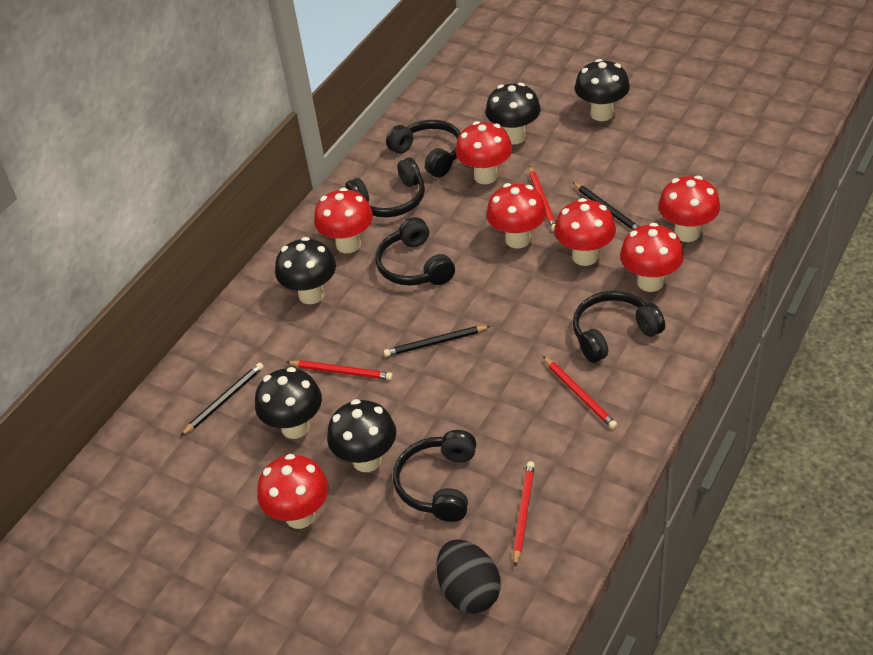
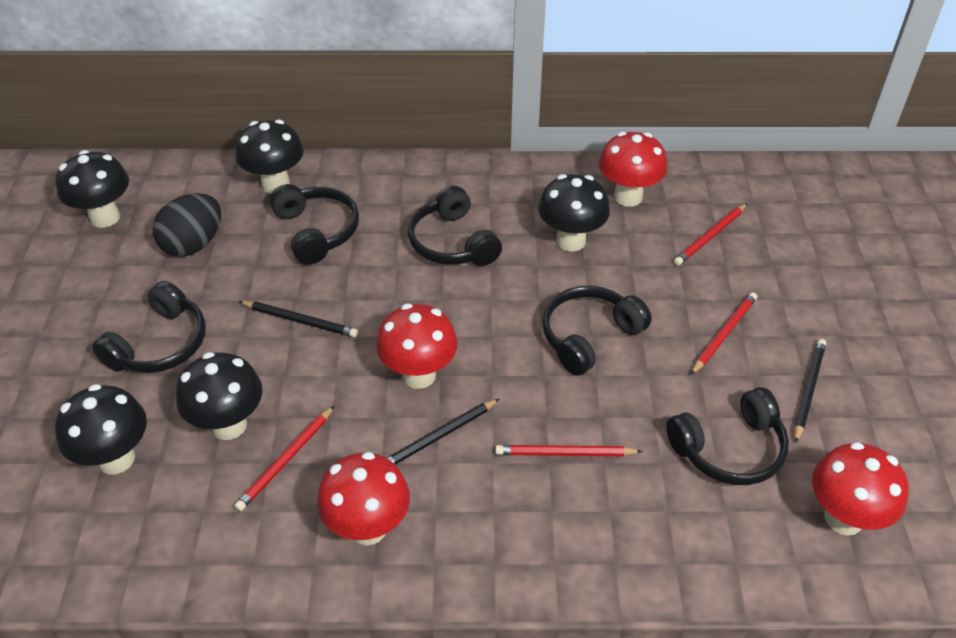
red mushroom: 7 -> 4

